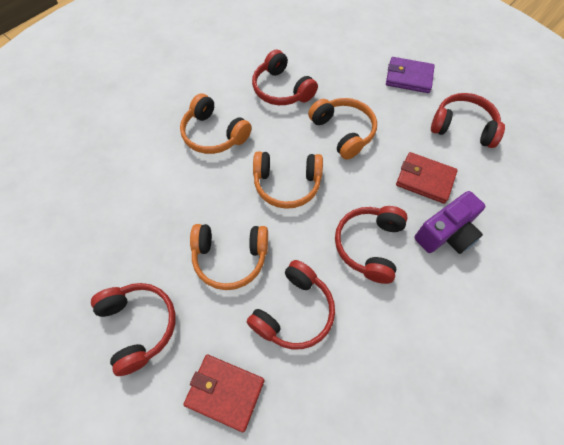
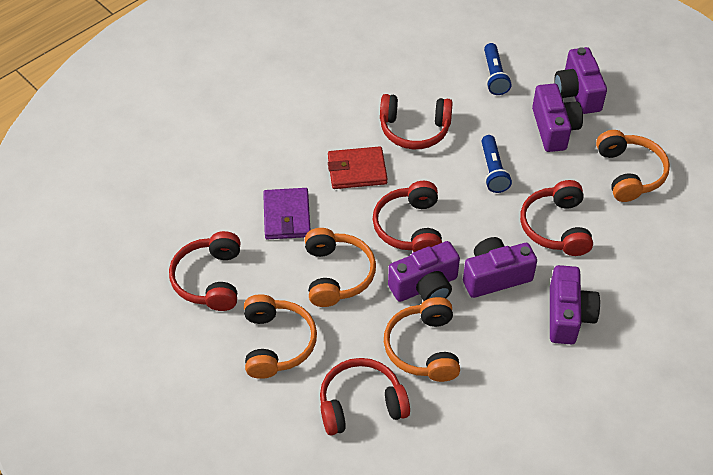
blue flashlight: 0 -> 2
purple camera: 1 -> 5
red wallet: 2 -> 1

